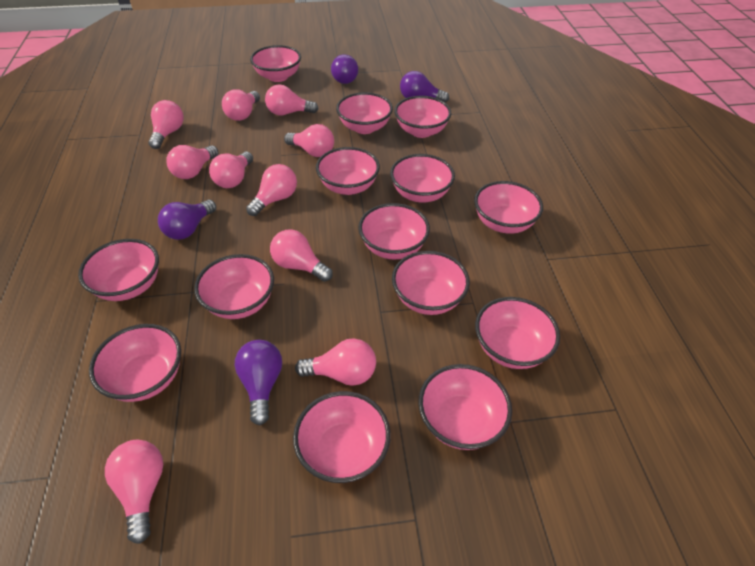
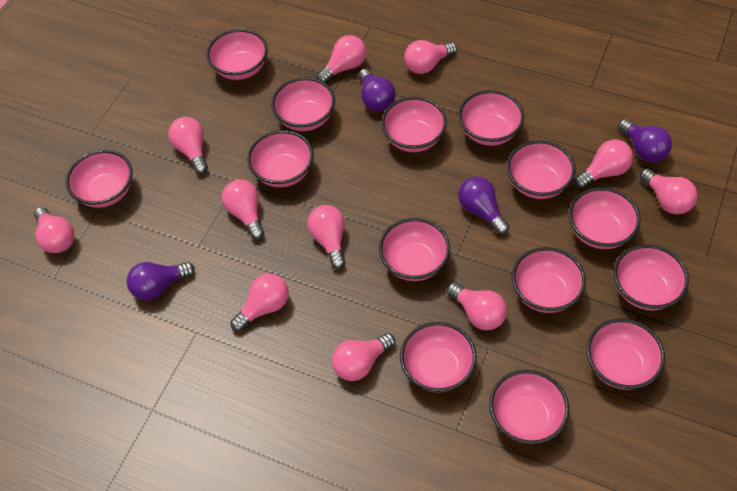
pink light bulb: 10 -> 11

